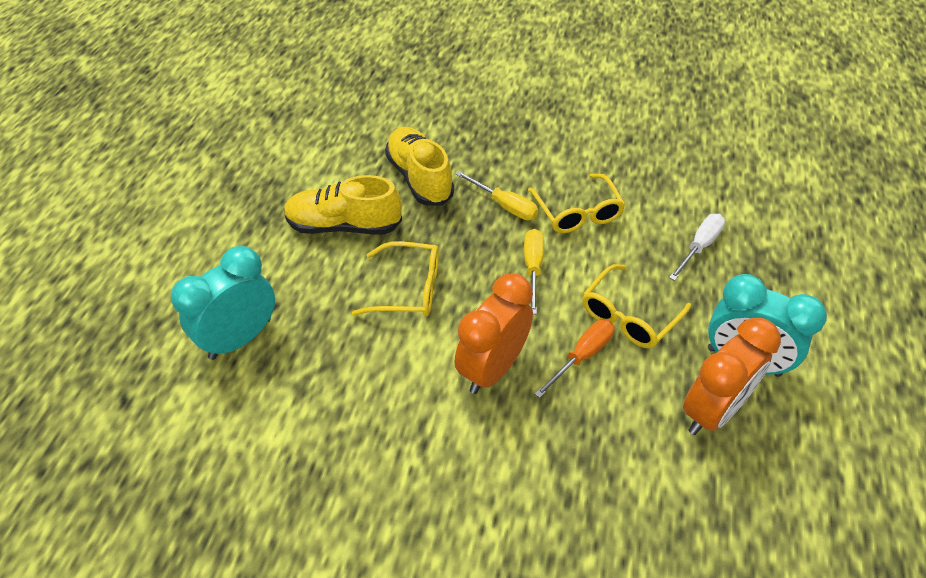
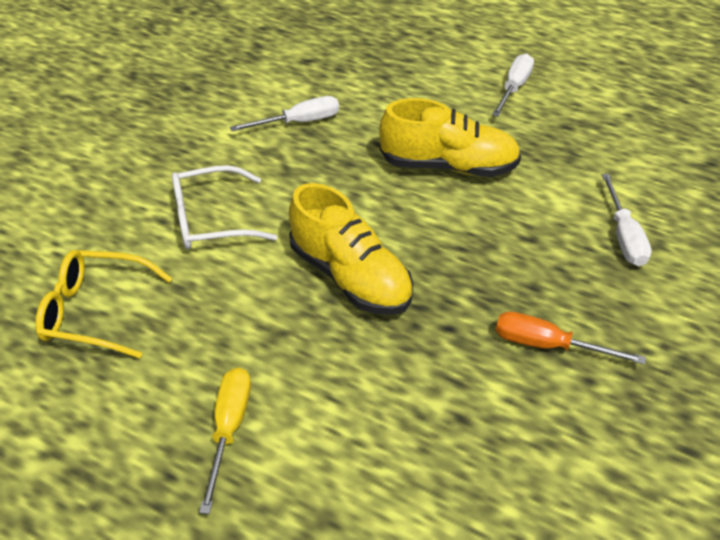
orange clock: 2 -> 0
turquoise clock: 2 -> 0
white glasses: 0 -> 1
white screwdriver: 1 -> 3
yellow glasses: 3 -> 1
yellow screwdriver: 2 -> 1

